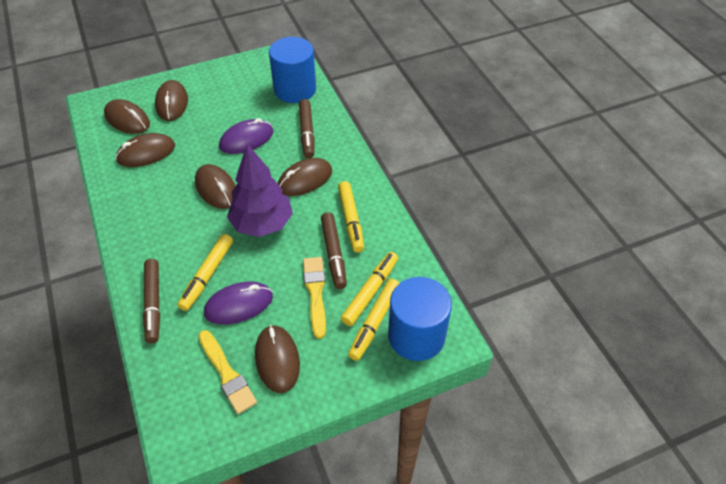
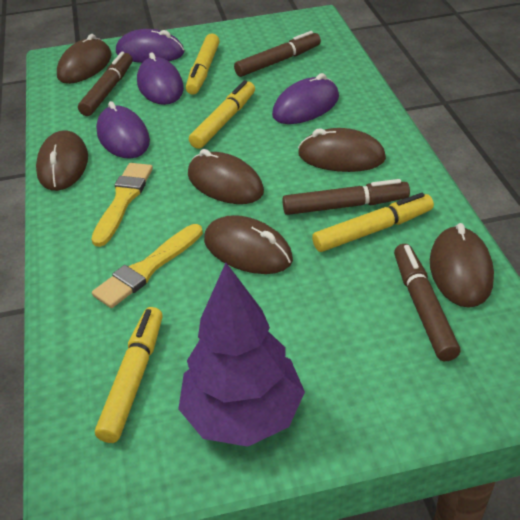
blue cylinder: 2 -> 0
brown marker: 3 -> 4
purple mouse: 2 -> 4

